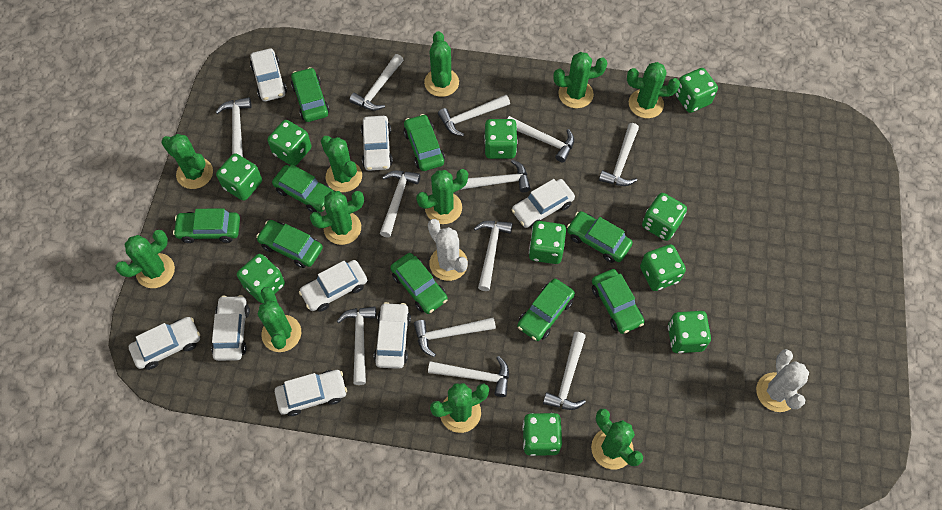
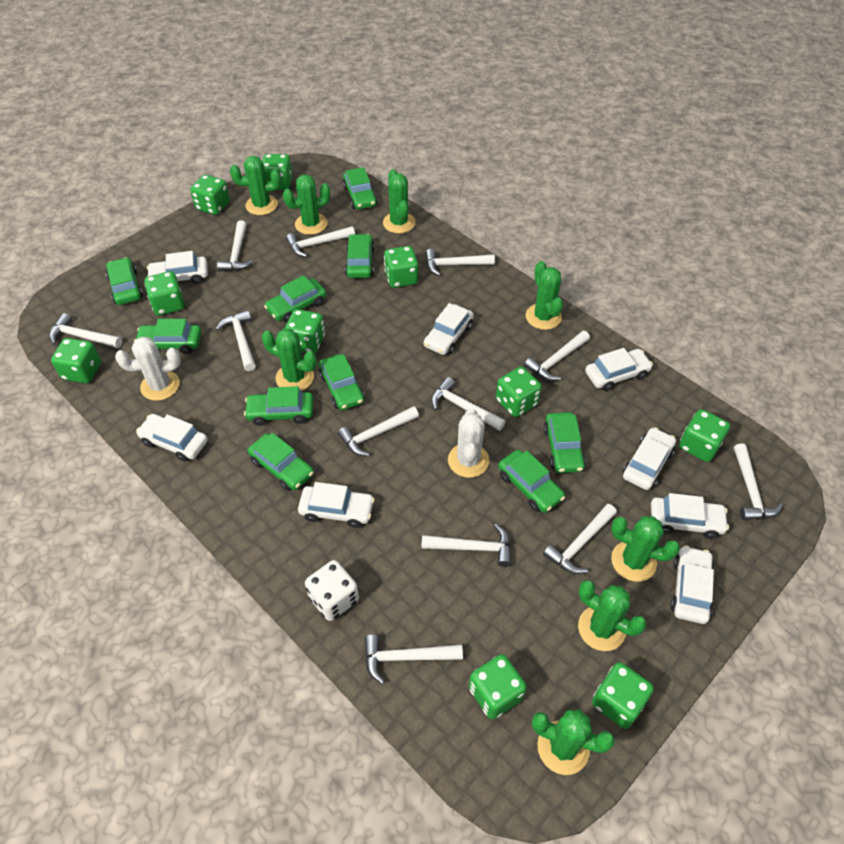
green cactus: 11 -> 8
green car: 9 -> 10
white dice: 0 -> 1

